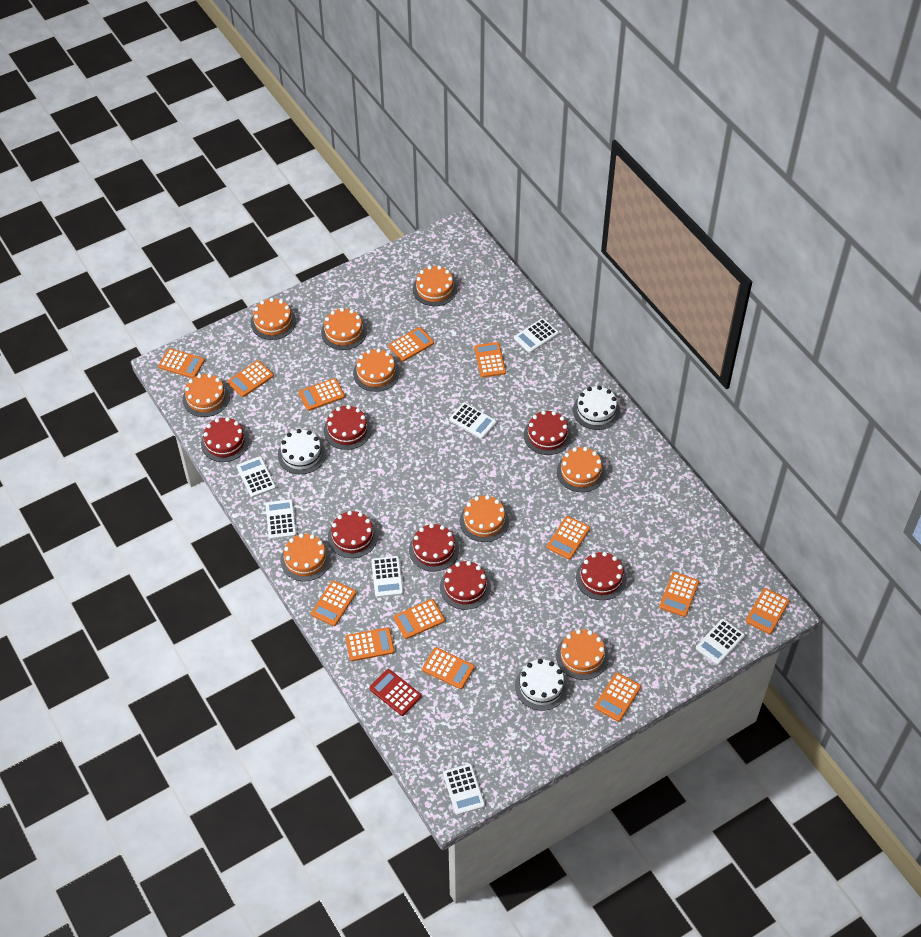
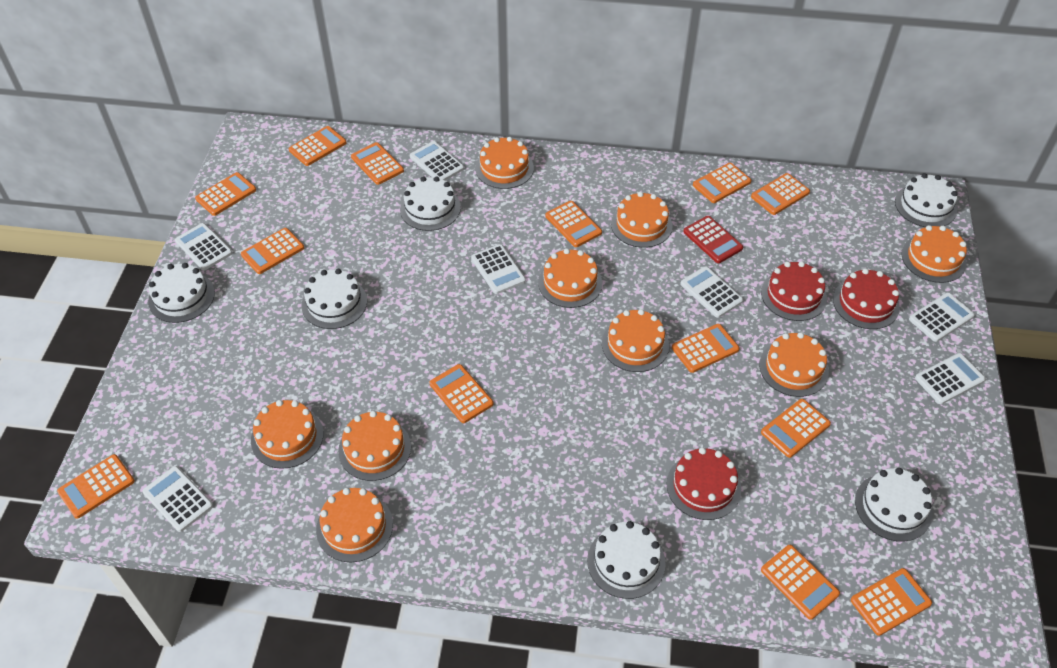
red cake: 7 -> 3
white cake: 3 -> 6

